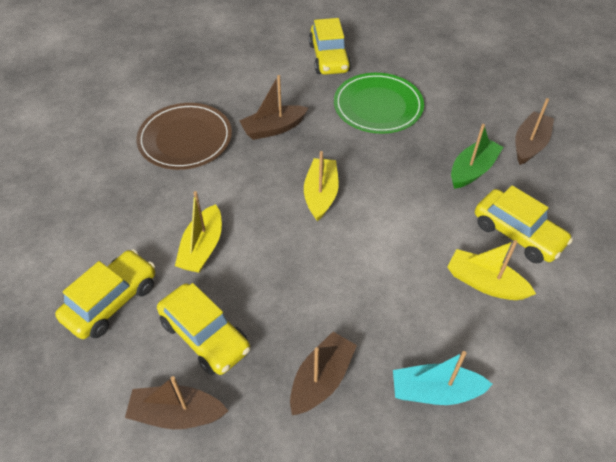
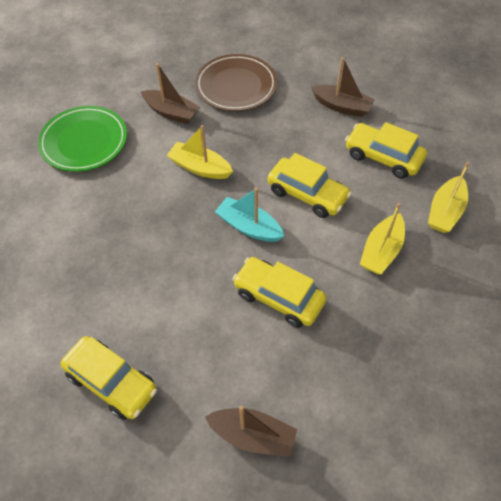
brown boat: 4 -> 3
green boat: 1 -> 0

